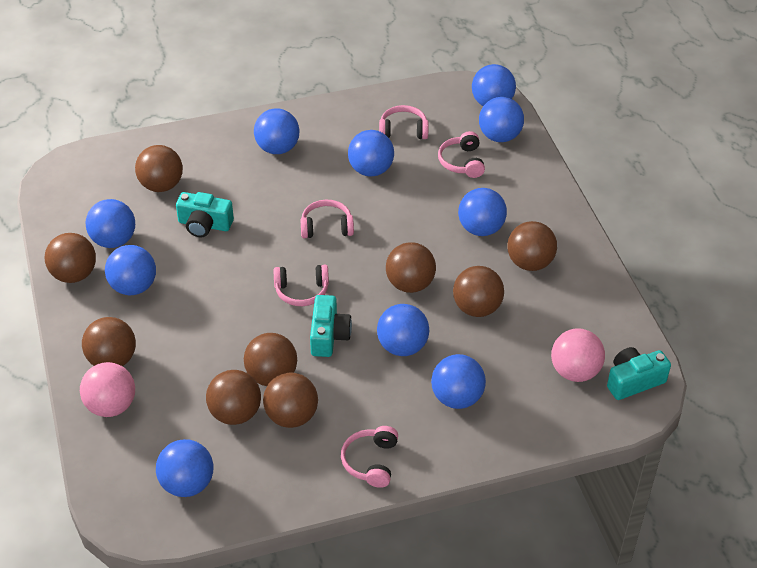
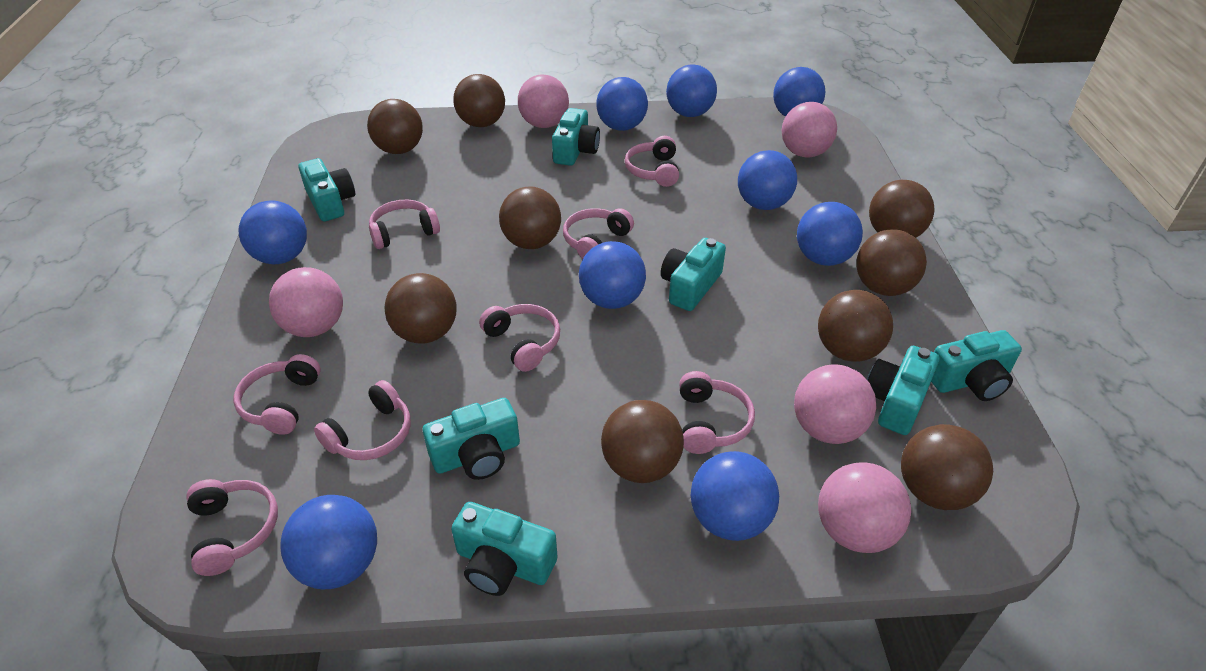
blue ball: 10 -> 9
pink ball: 2 -> 5
pink headphones: 5 -> 8
turquoise camera: 3 -> 7

